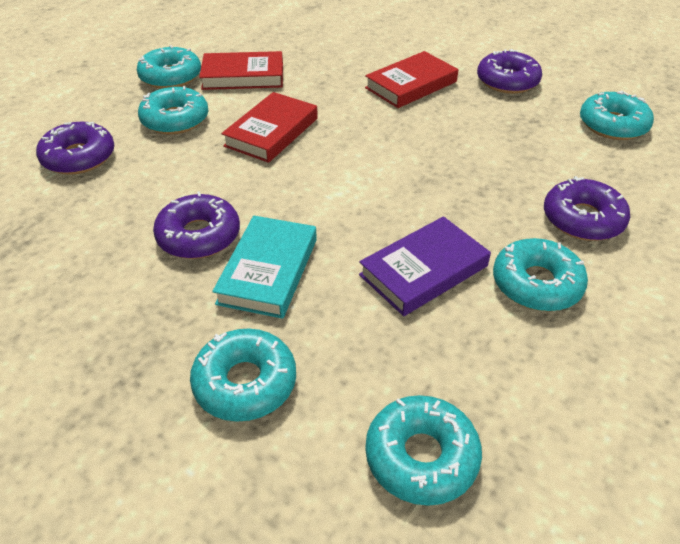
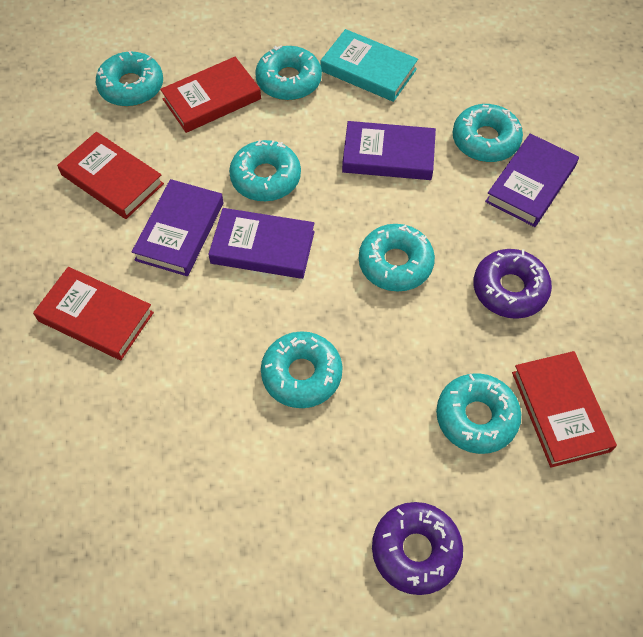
purple book: 1 -> 4
purple donut: 4 -> 2
red book: 3 -> 4
turquoise donut: 6 -> 7

